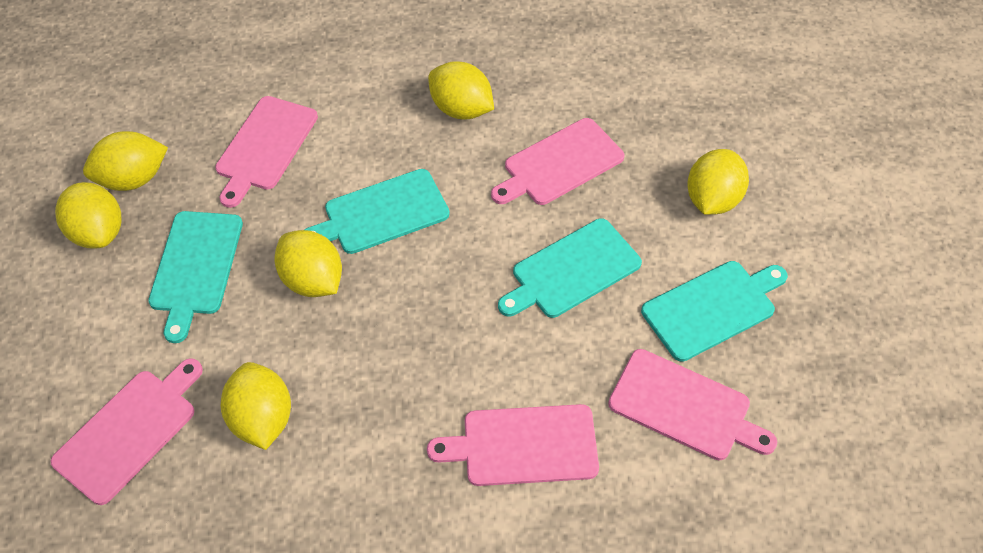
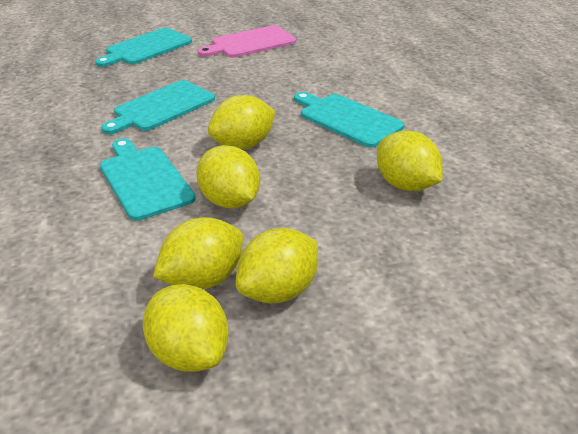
pink cutting board: 5 -> 1

